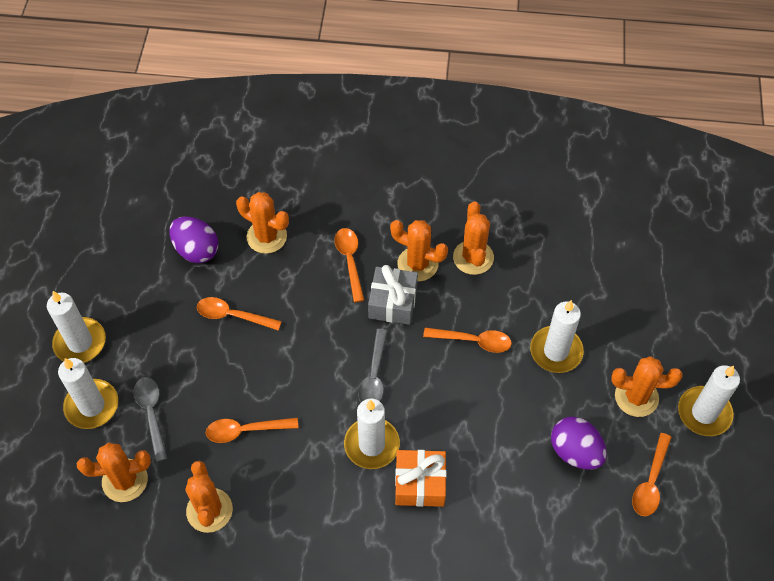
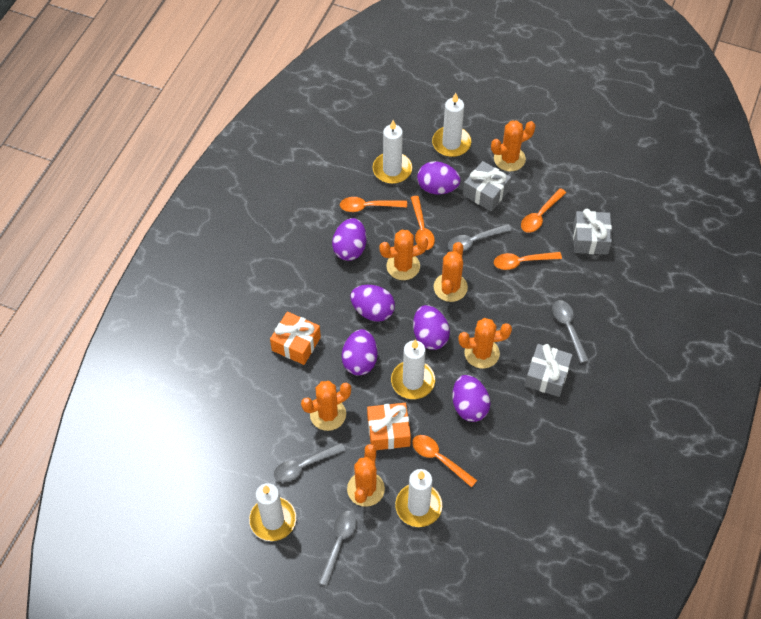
grey gift: 1 -> 3
grey spoon: 2 -> 4
orange gift: 1 -> 2
purple egg: 2 -> 6

